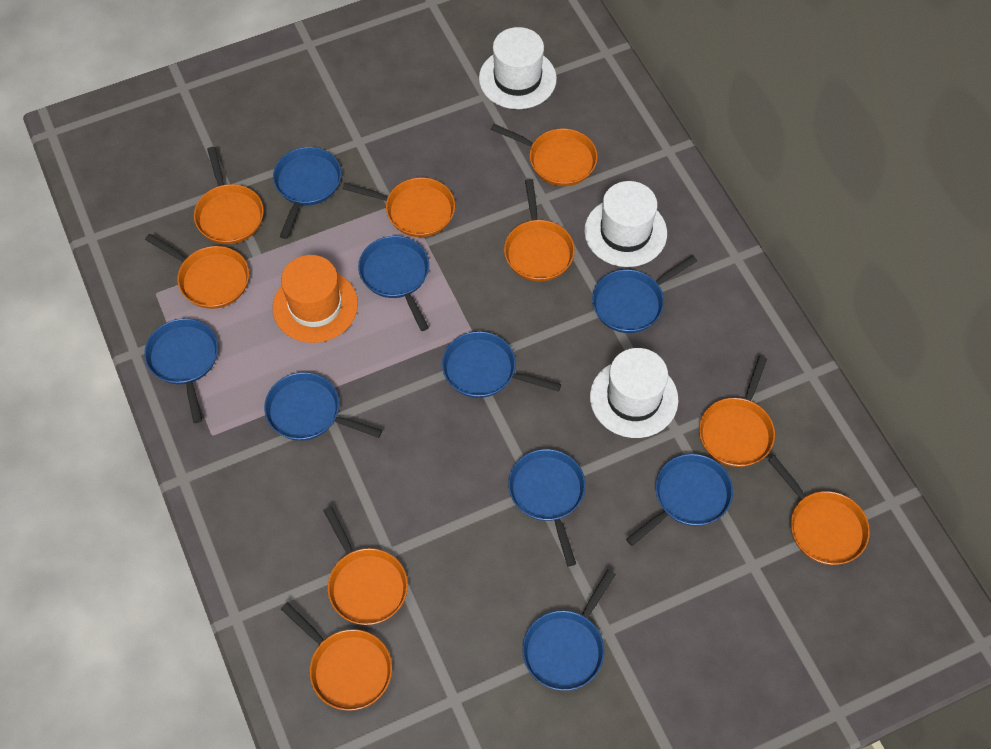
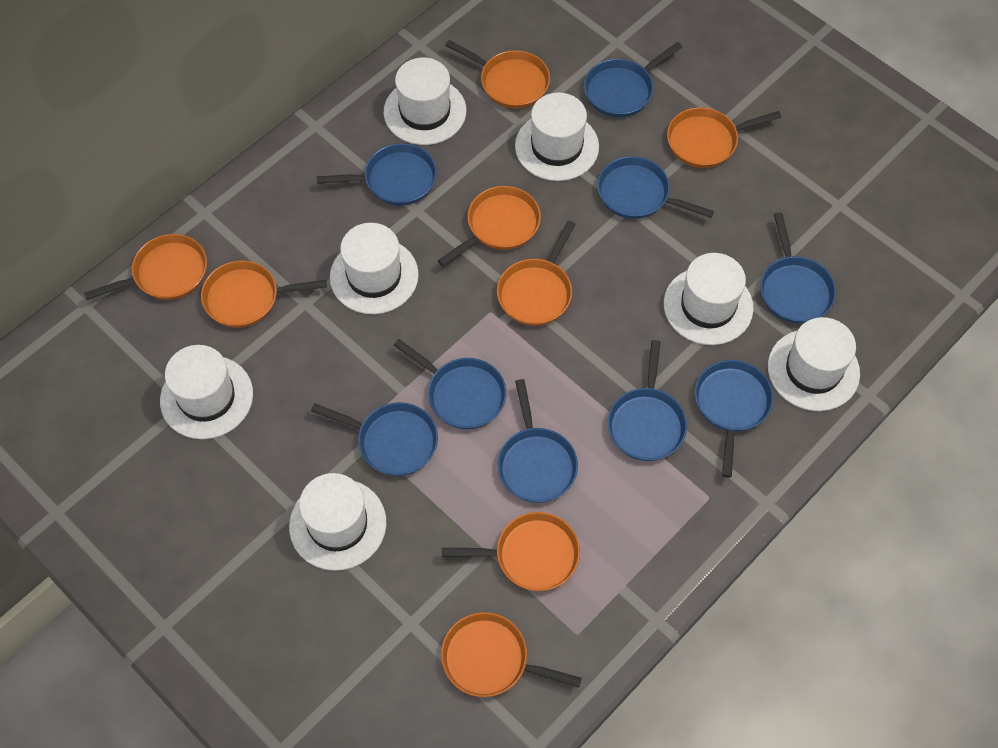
orange hat: 1 -> 0
orange pan: 9 -> 8
white hat: 3 -> 7

